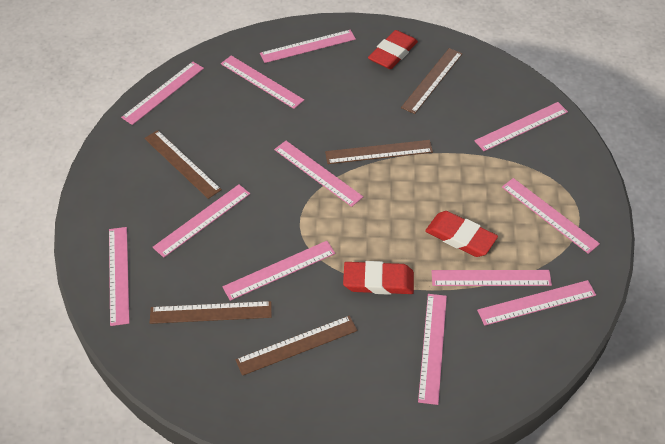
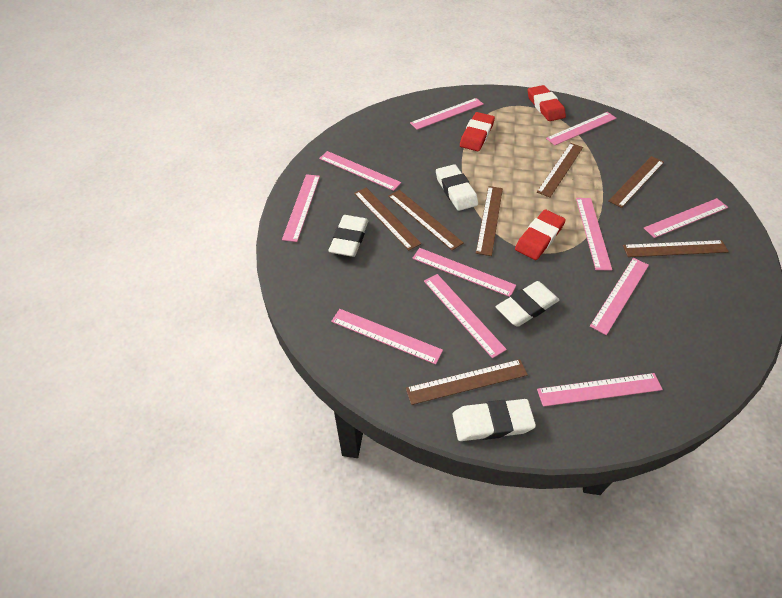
brown ruler: 5 -> 7
pink ruler: 12 -> 11
white eraser: 0 -> 4

